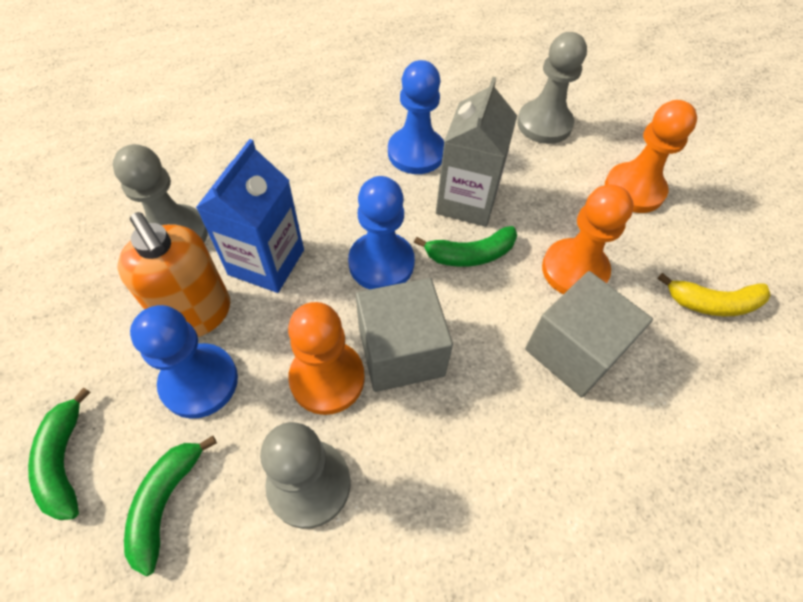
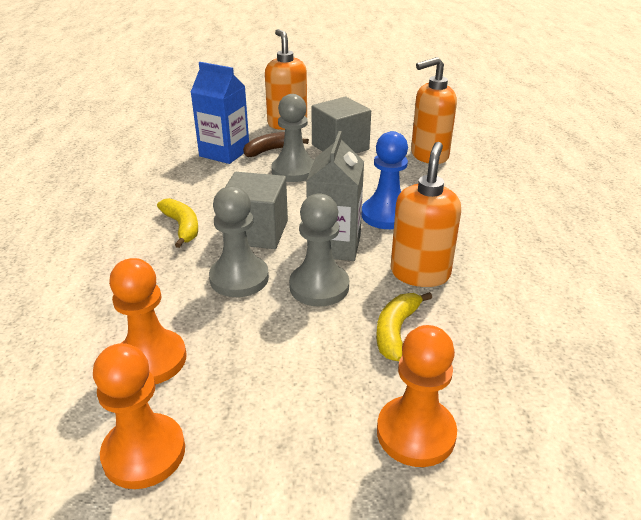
blue pawn: 3 -> 1
brown banana: 0 -> 1
green banana: 3 -> 0
orange soap dispenser: 1 -> 3
yellow banana: 1 -> 2

